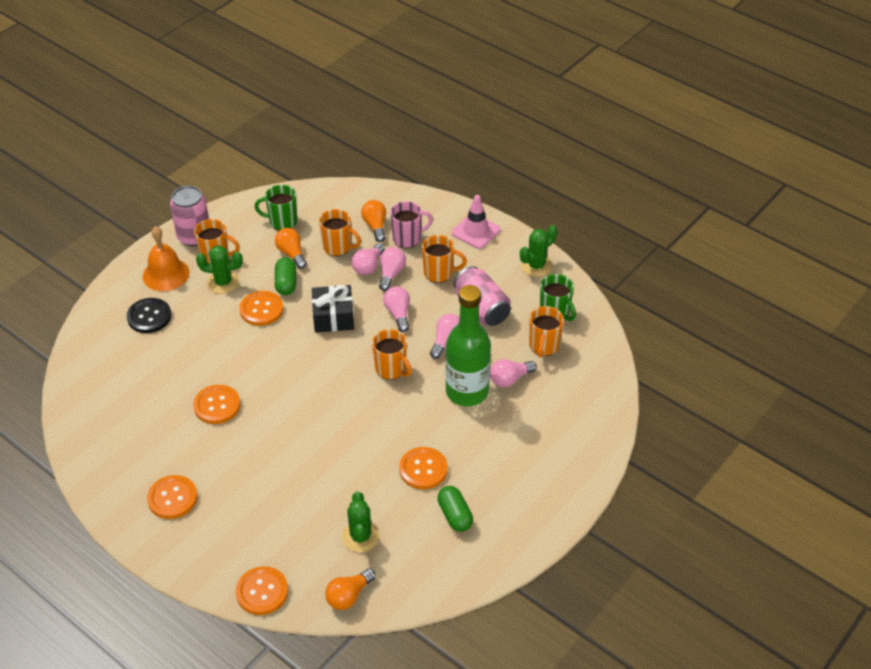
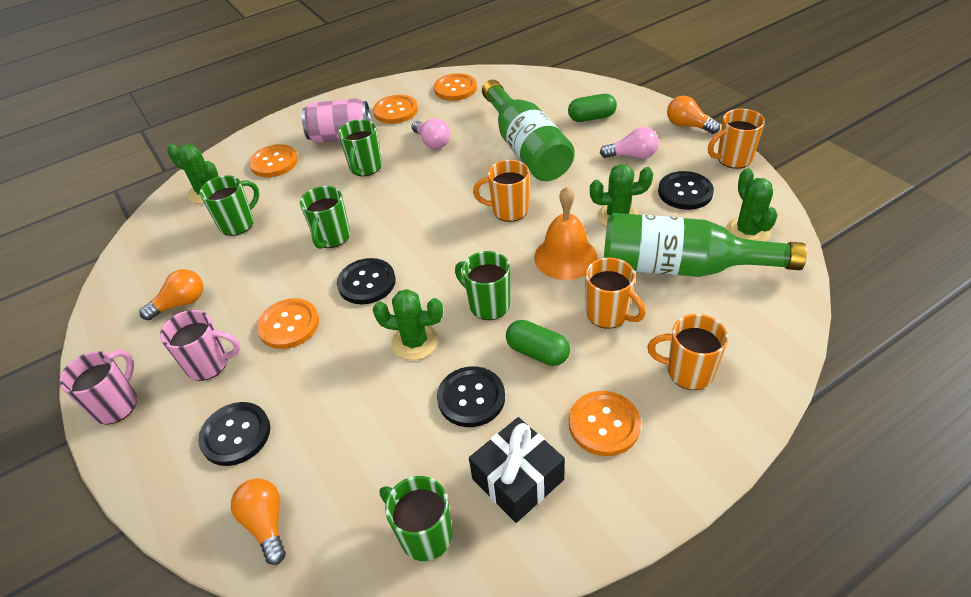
black button: 1 -> 4
green bottle: 1 -> 2
green cactus: 3 -> 4
green mug: 2 -> 5
orange mug: 5 -> 4
pink can: 2 -> 1
pink light bulb: 5 -> 2
pink mug: 1 -> 2
pink traffic cone: 1 -> 0

